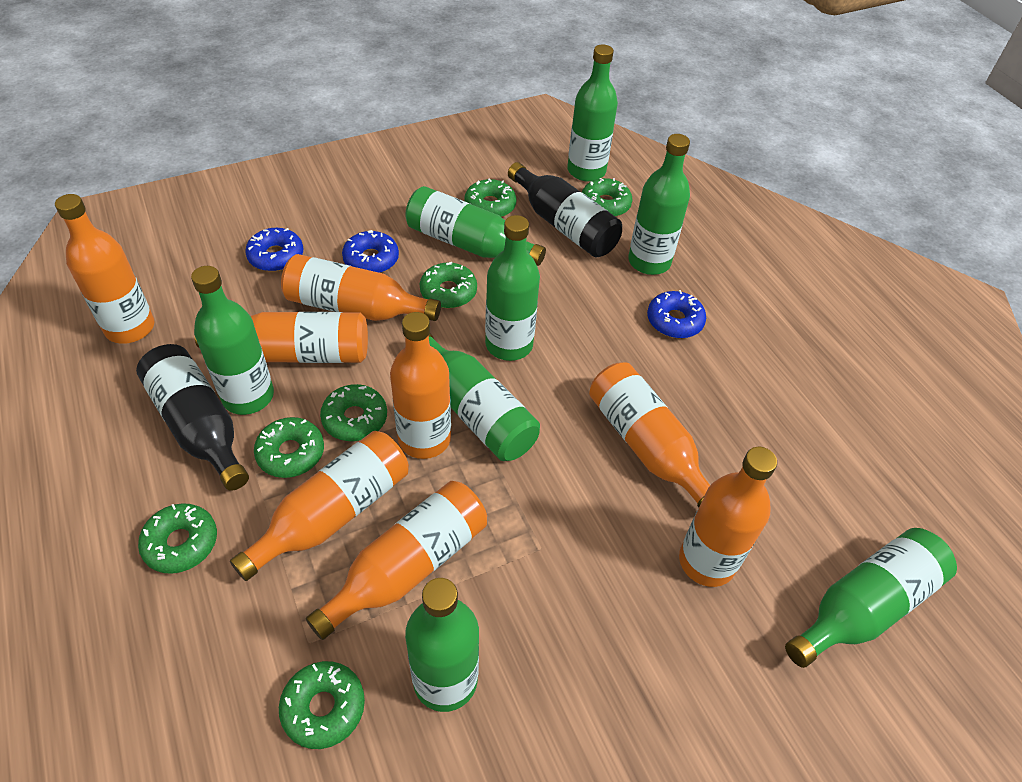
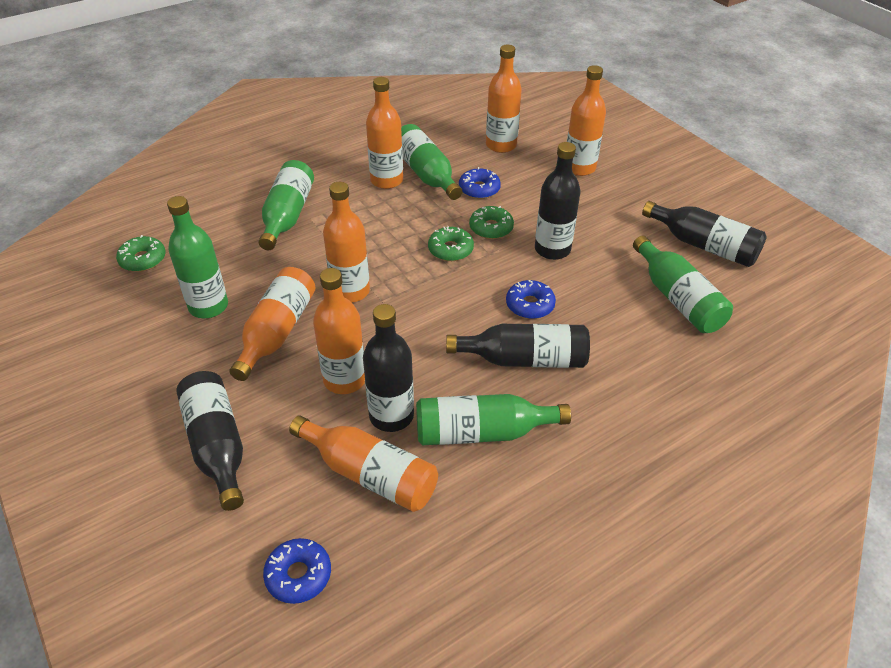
black bottle: 2 -> 5
green bottle: 8 -> 5
green donut: 7 -> 3
orange bottle: 8 -> 7

